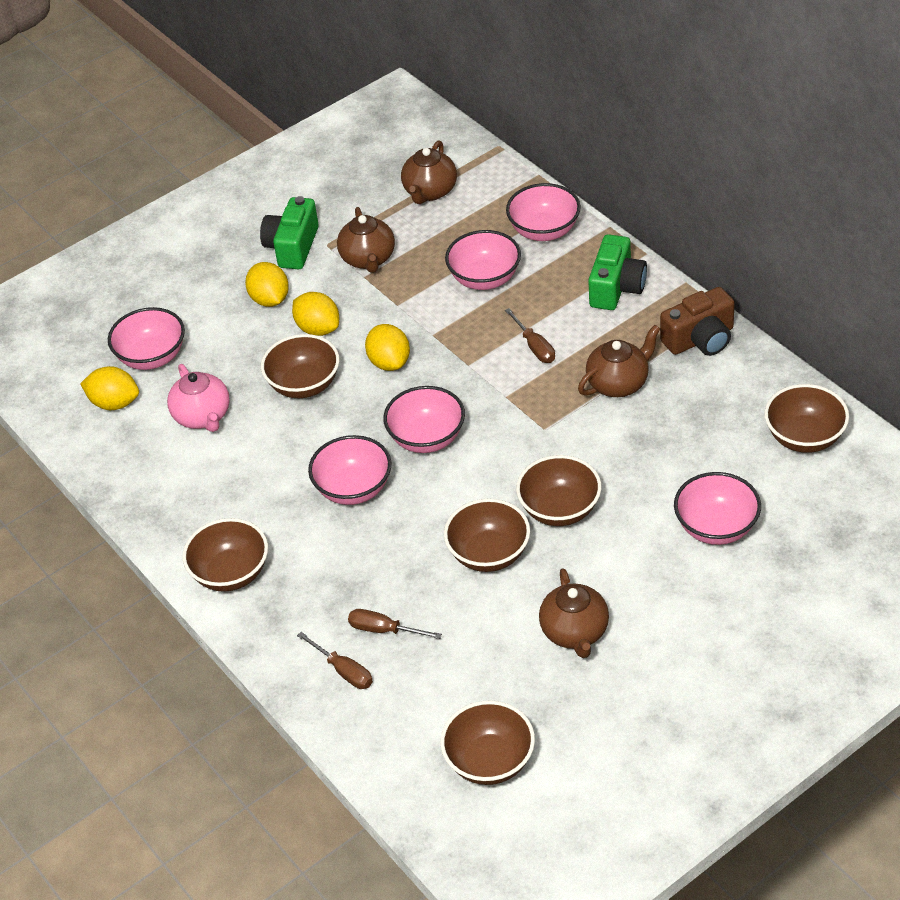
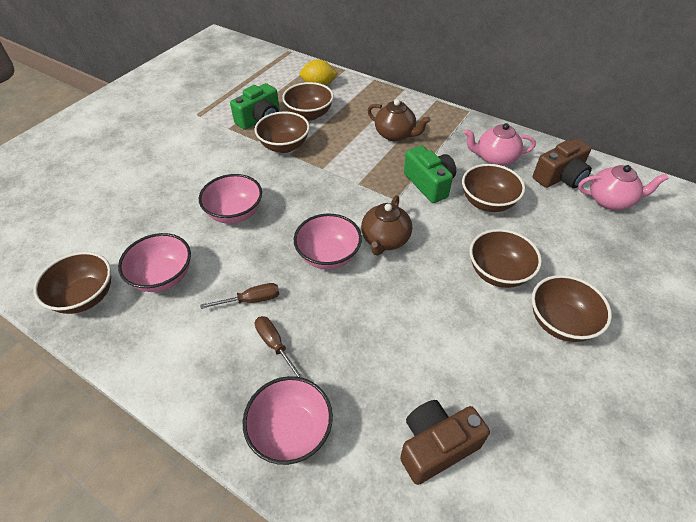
brown camera: 1 -> 2
brown screwdriver: 3 -> 2
brown teapot: 4 -> 2
pink bowl: 6 -> 4
pink teapot: 1 -> 2
yellow lemon: 4 -> 1

